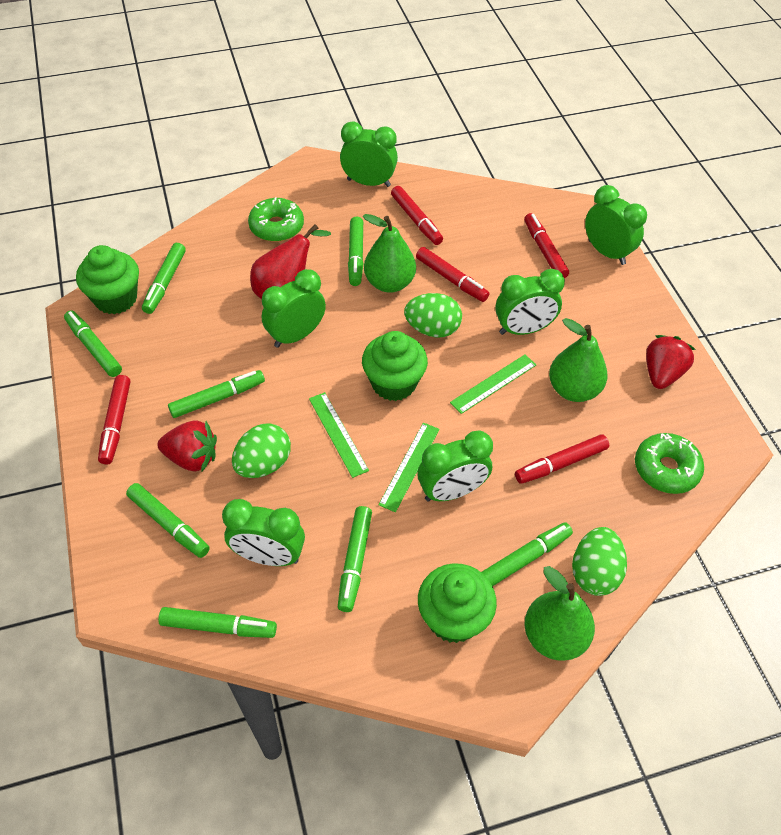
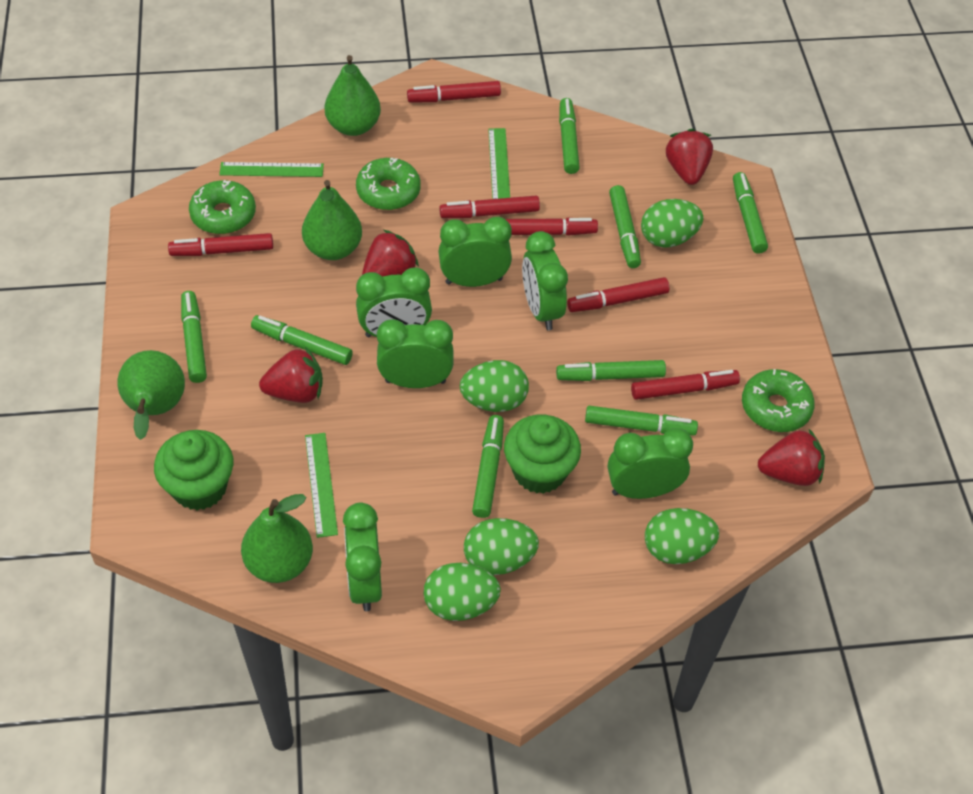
green cupcake: 3 -> 2
green donut: 2 -> 3
green egg: 3 -> 5
green pear: 3 -> 4
red marker: 5 -> 6
red pear: 1 -> 0
red strawberry: 2 -> 4

